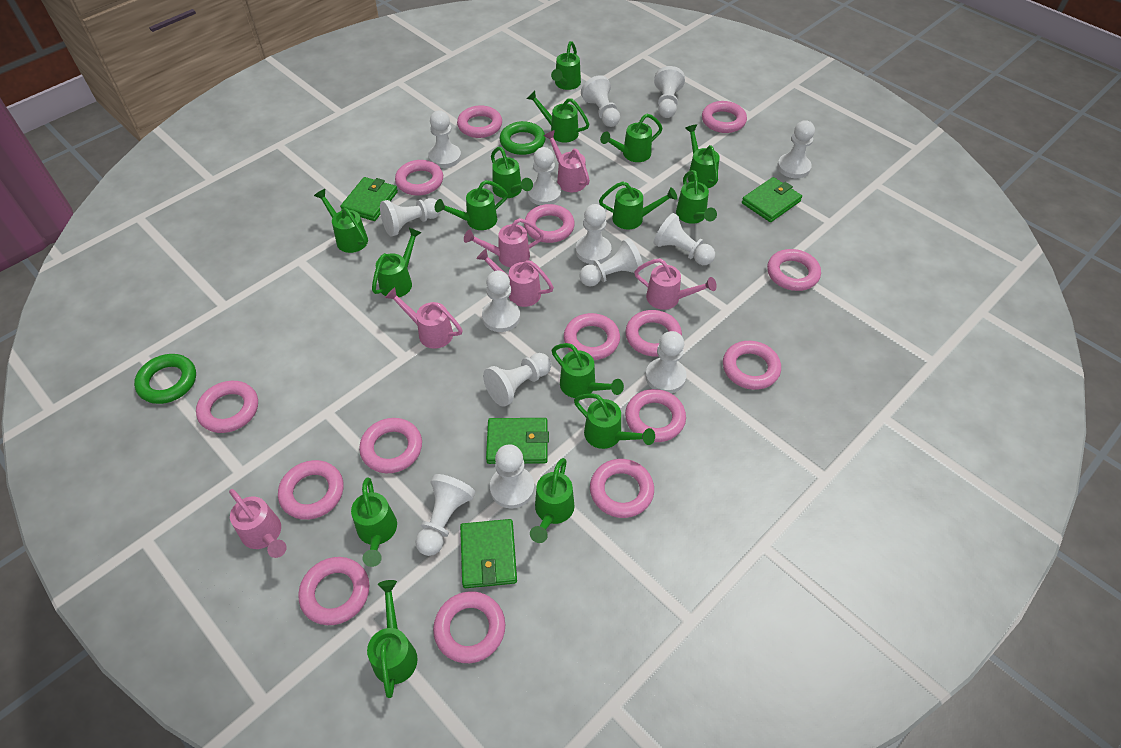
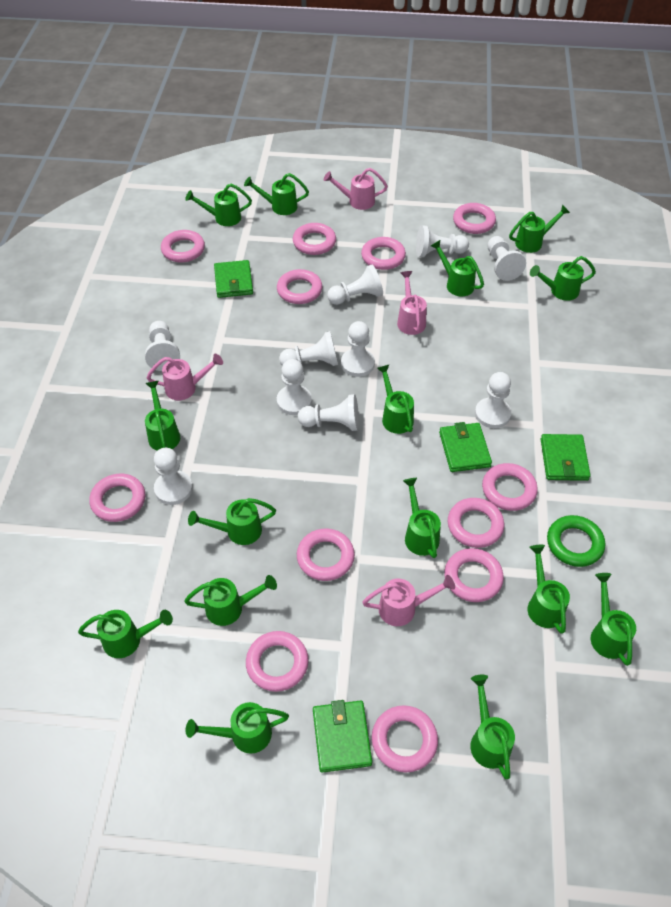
green ring: 2 -> 1
pink ring: 15 -> 12
pink watering can: 6 -> 4
white pawn: 14 -> 10

